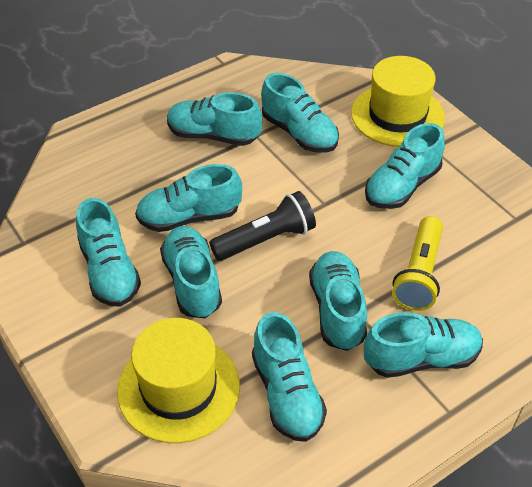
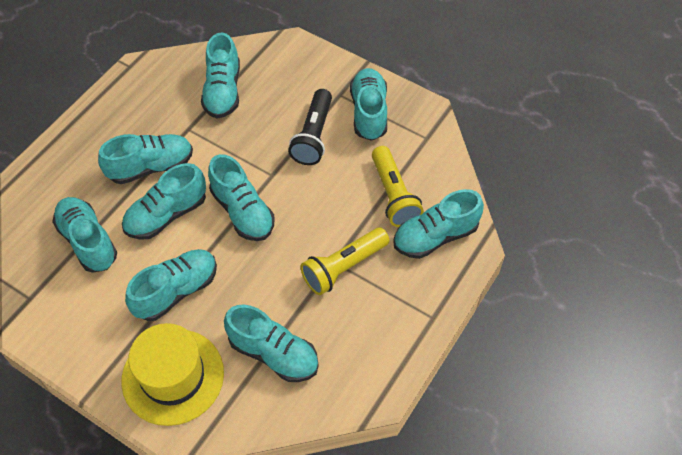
yellow flashlight: 1 -> 2
yellow hat: 2 -> 1

